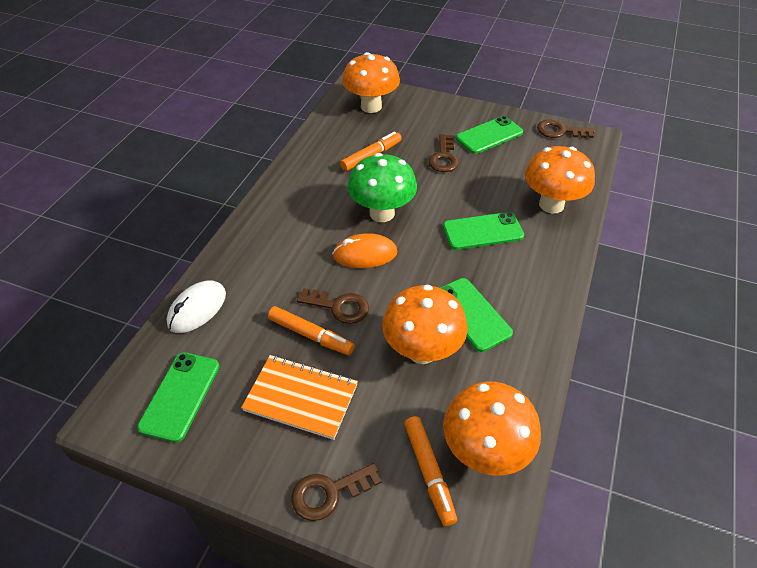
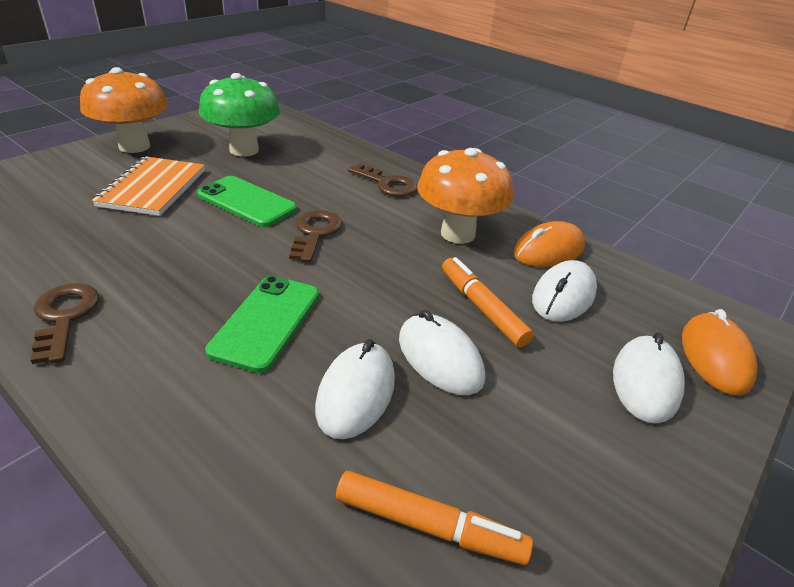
brown key: 4 -> 3
green phone: 4 -> 2
orange marker: 3 -> 2
orange mouse: 1 -> 2
orange mushroom: 4 -> 2
white mouse: 1 -> 4

